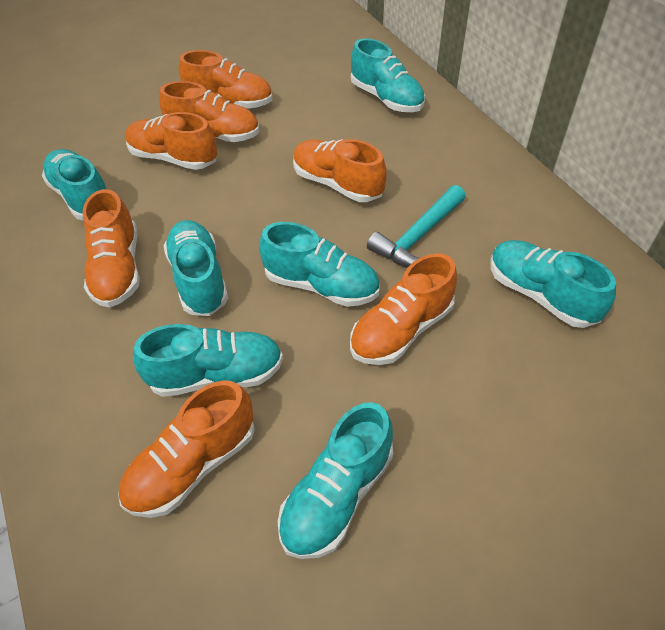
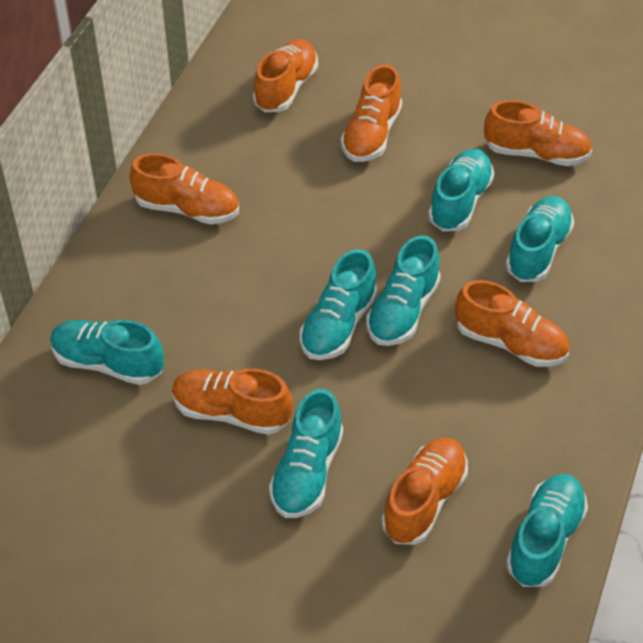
turquoise hammer: 1 -> 0

